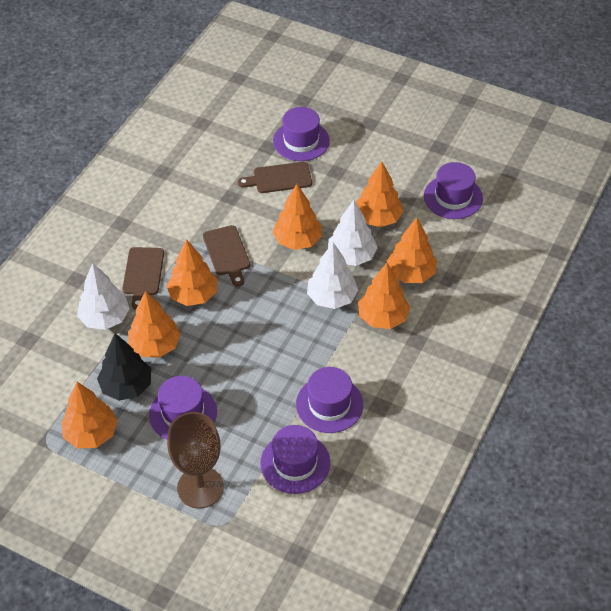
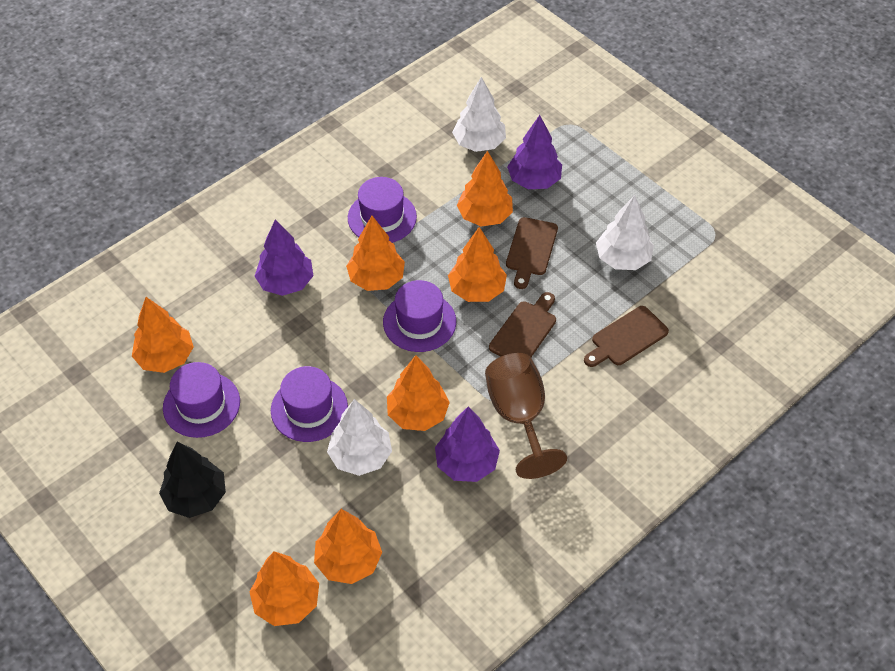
purple hat: 5 -> 4
purple tree: 0 -> 3

